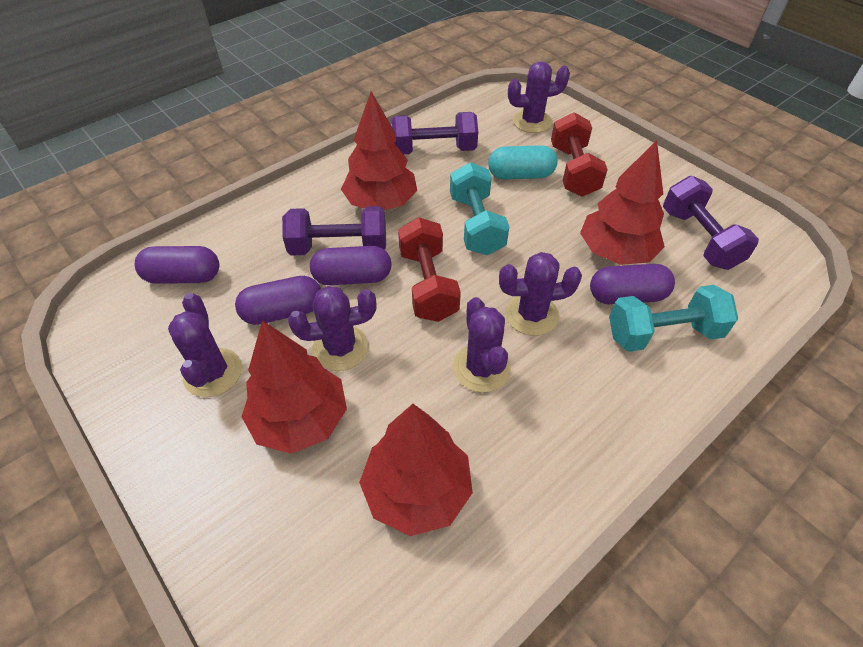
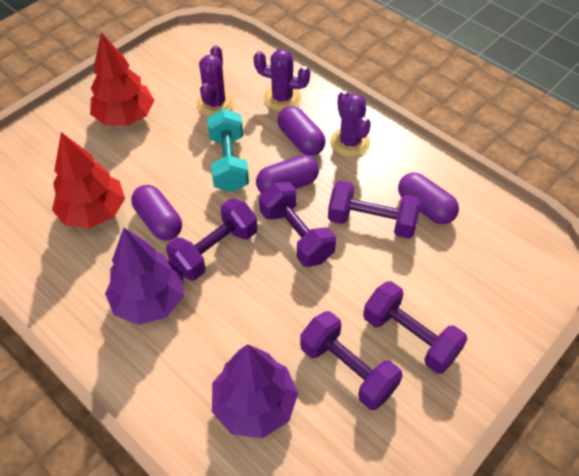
purple cactus: 5 -> 3
purple dumbbell: 3 -> 5
purple tree: 0 -> 2
red dumbbell: 2 -> 0
red tree: 4 -> 2
turquoise capsule: 1 -> 0
turquoise dumbbell: 2 -> 1

